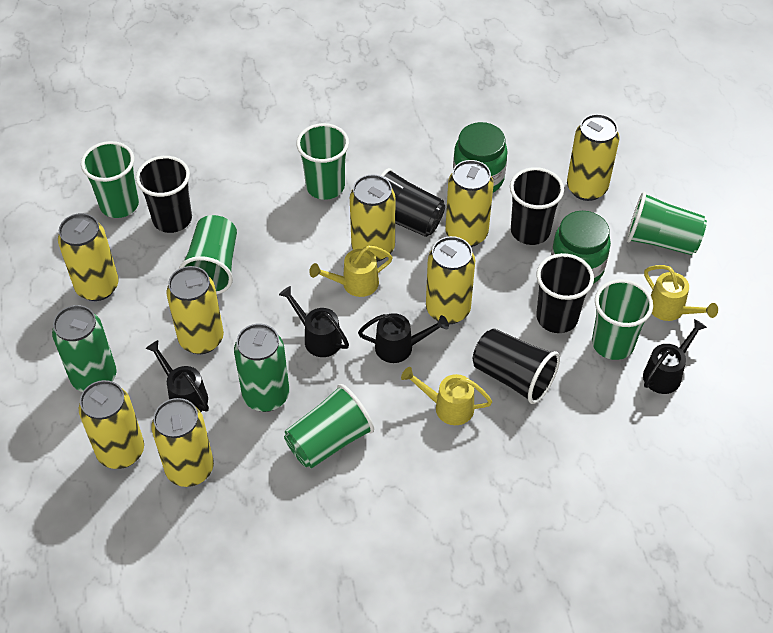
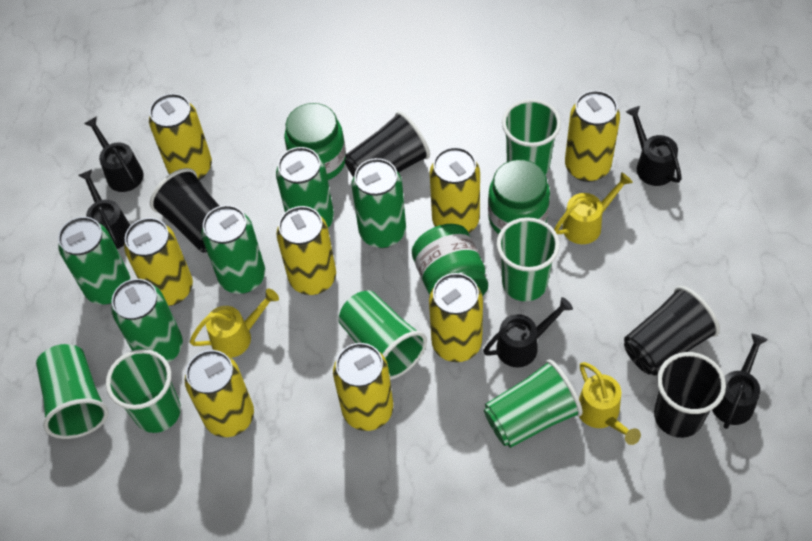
black cup: 5 -> 4
black watering can: 4 -> 5
green can: 2 -> 5
green jar: 2 -> 3

